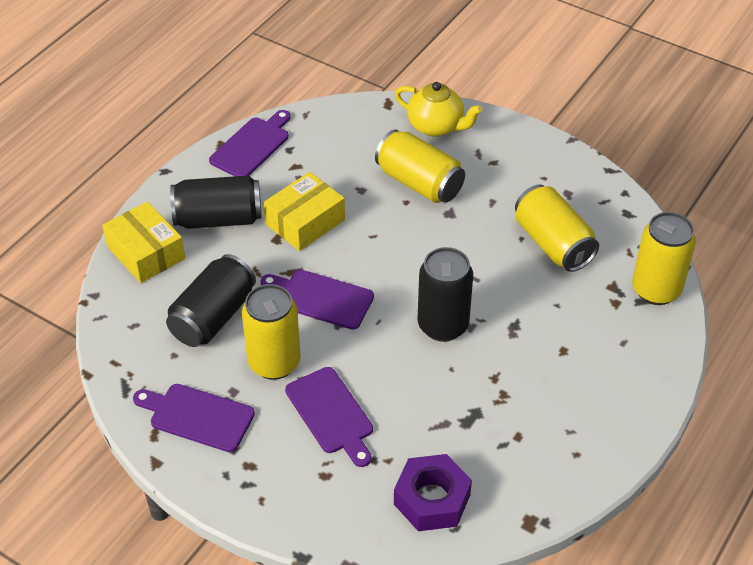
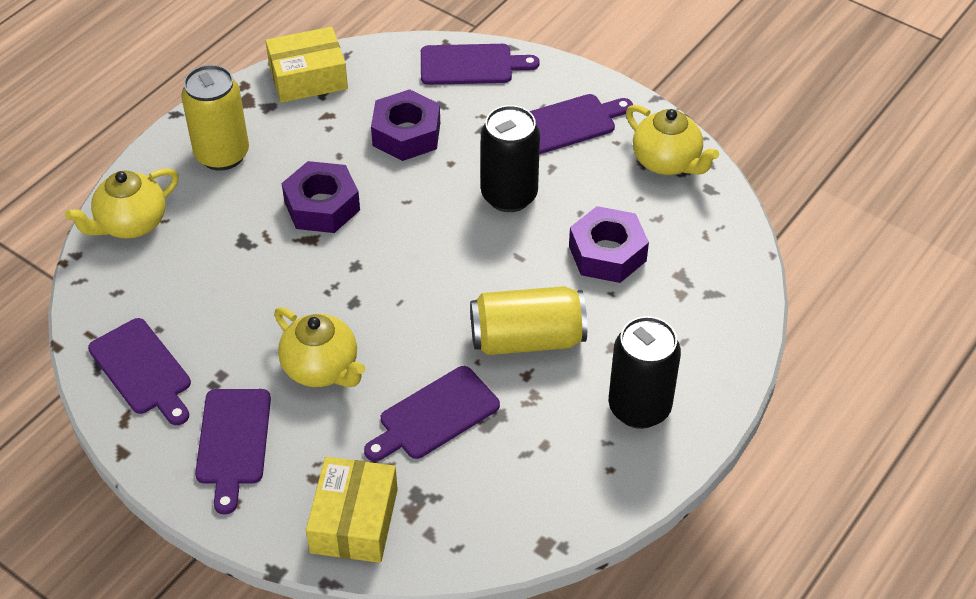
black can: 3 -> 2
purple cutting board: 4 -> 5
purple nut: 1 -> 3
yellow can: 4 -> 2
yellow teapot: 1 -> 3

